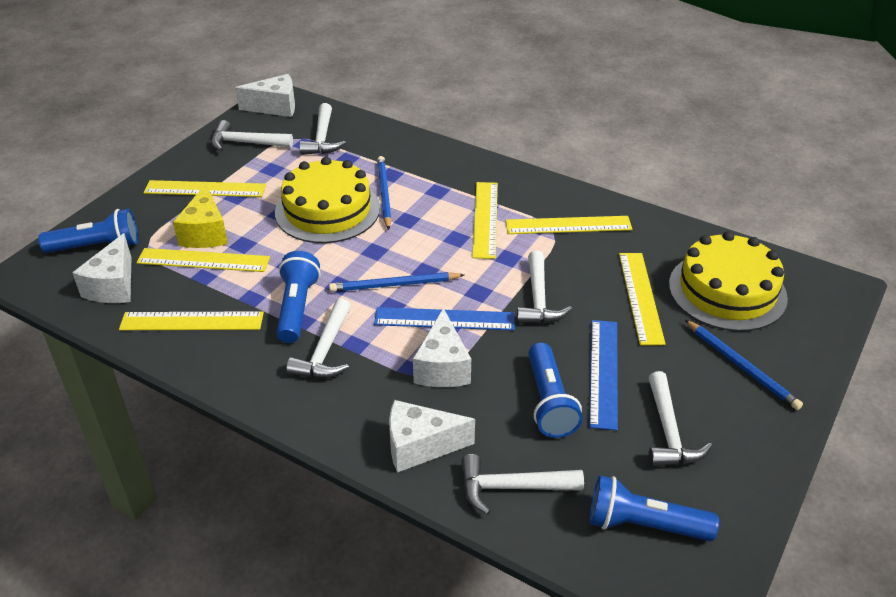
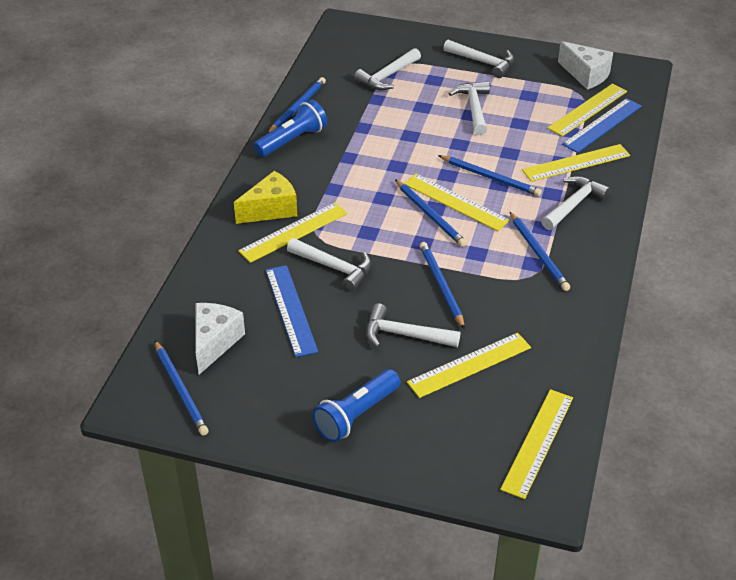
blue flashlight: 4 -> 2
blue pencil: 3 -> 6
white cheese: 4 -> 2
yellow cake: 2 -> 0

